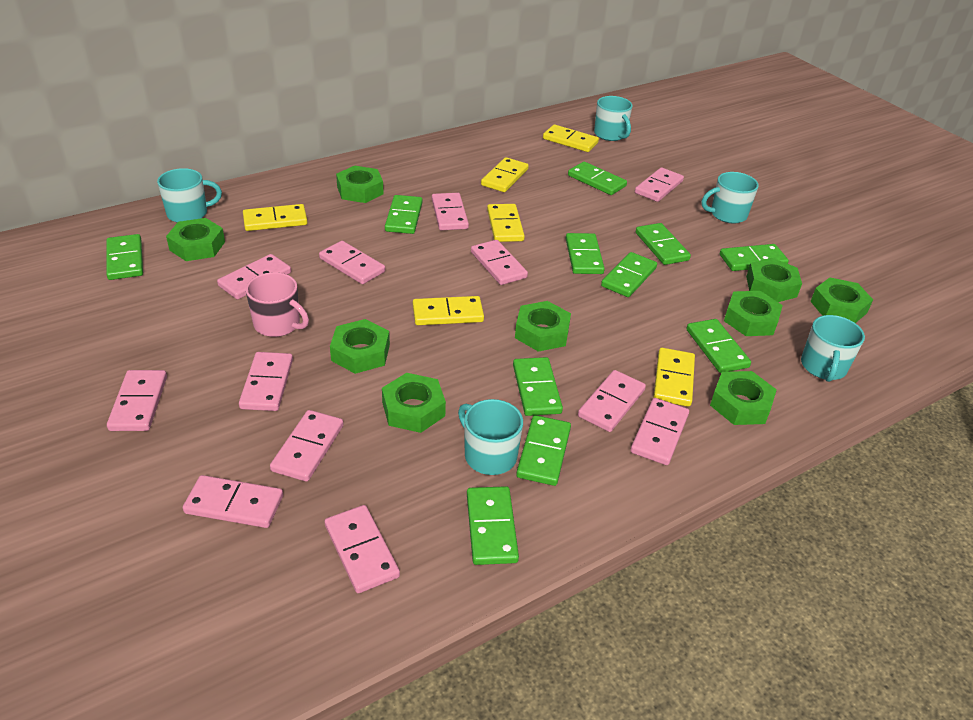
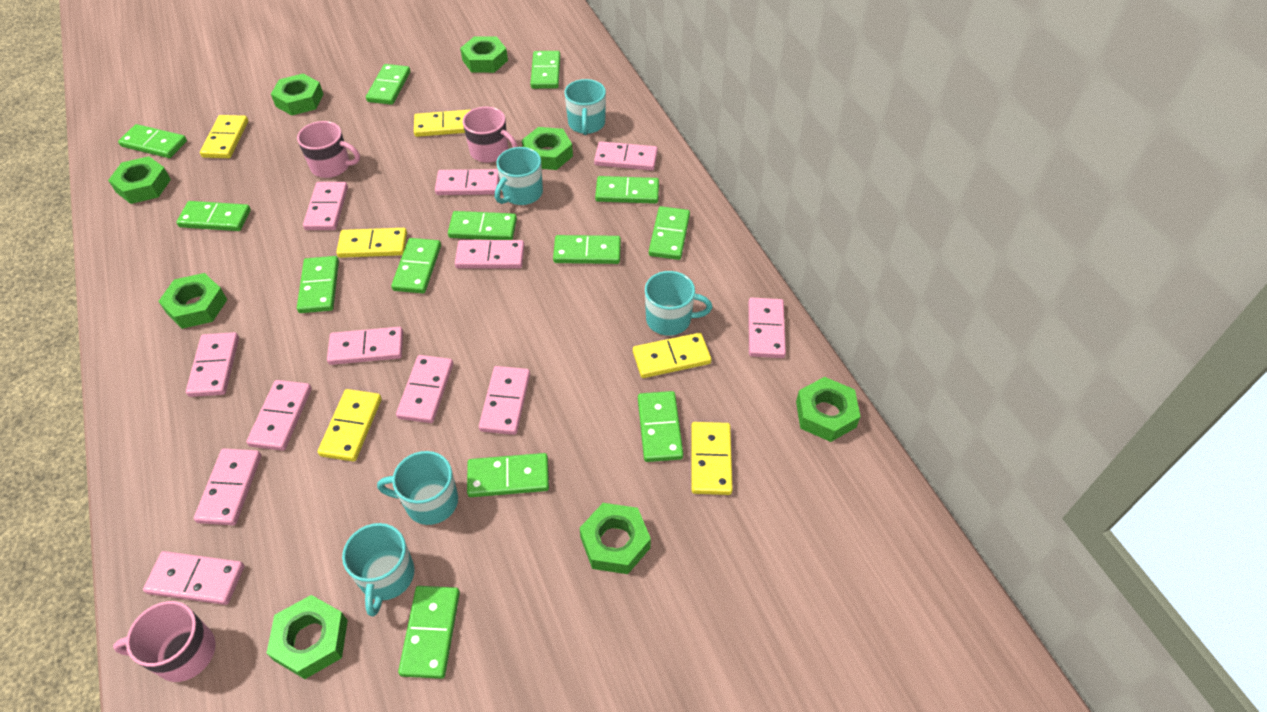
green domino: 11 -> 13
green nut: 9 -> 8
pink mug: 1 -> 3

